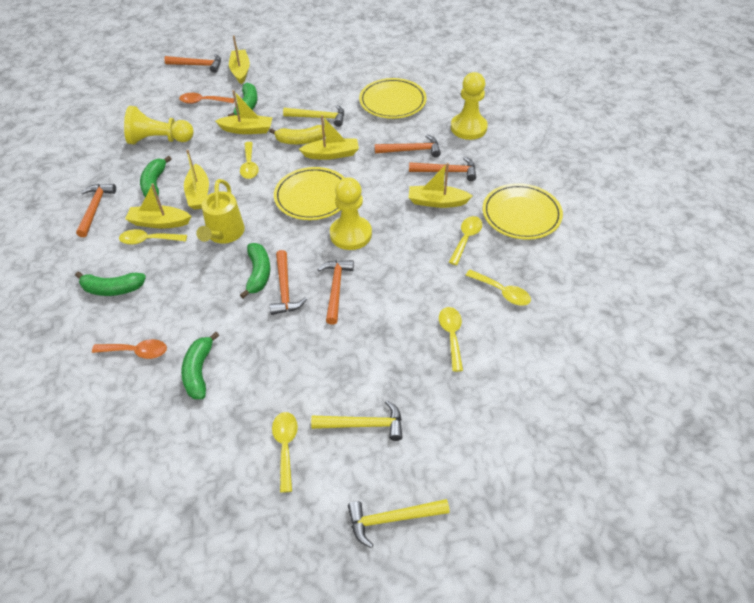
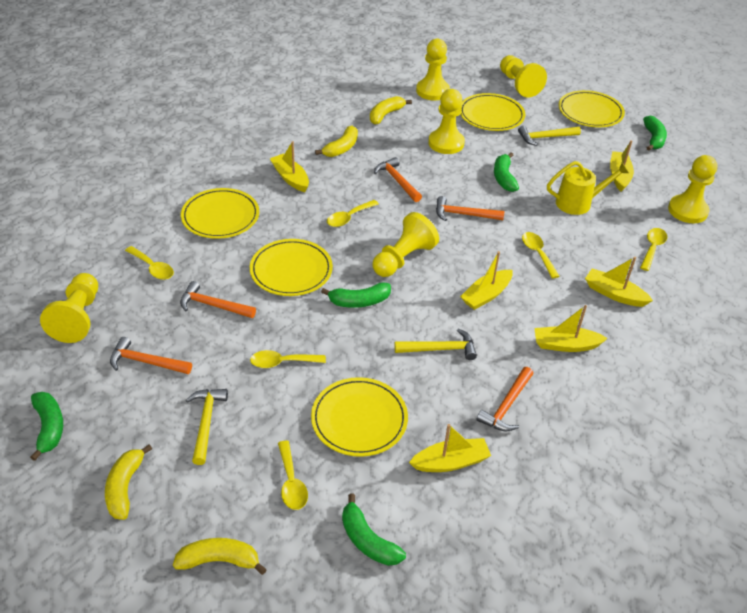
orange hammer: 6 -> 5
orange spoon: 2 -> 0
yellow banana: 1 -> 4
yellow pawn: 3 -> 6
yellow plate: 3 -> 5

